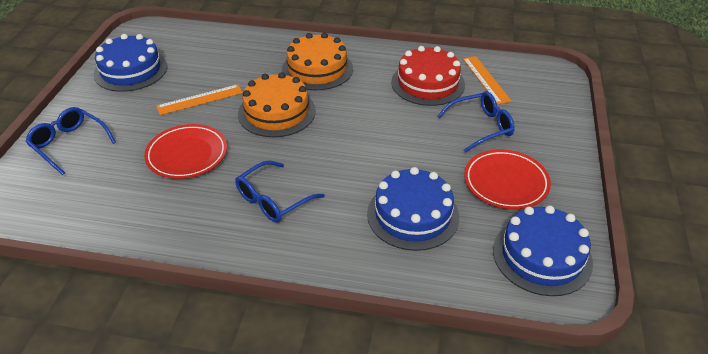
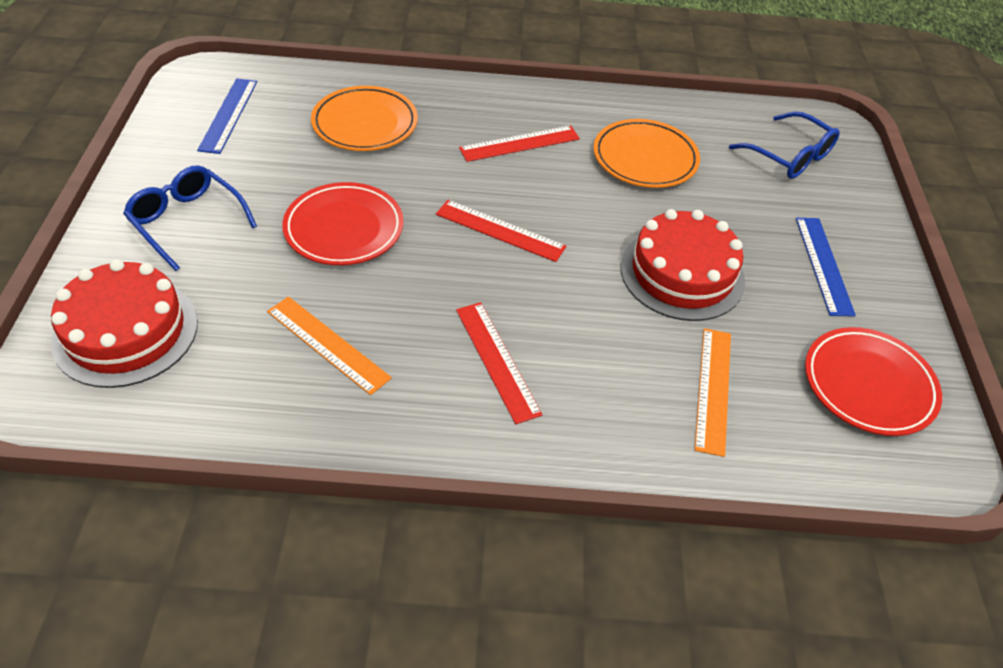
blue cake: 3 -> 0
blue glasses: 3 -> 2
blue ruler: 0 -> 2
orange cake: 2 -> 0
orange plate: 0 -> 2
red cake: 1 -> 2
red ruler: 0 -> 3

